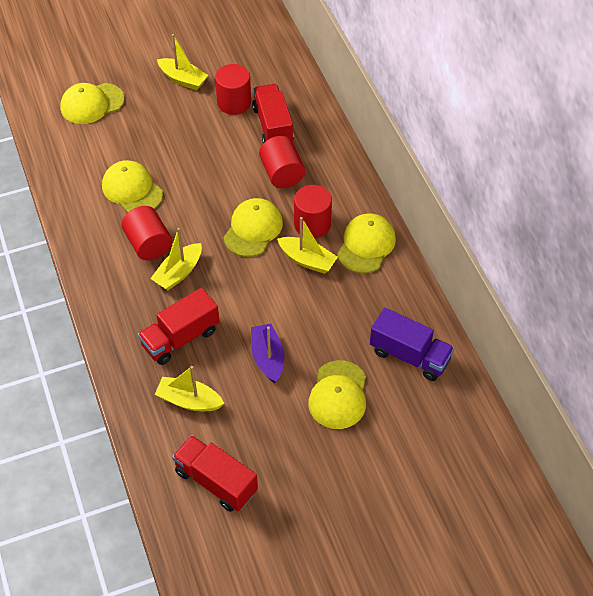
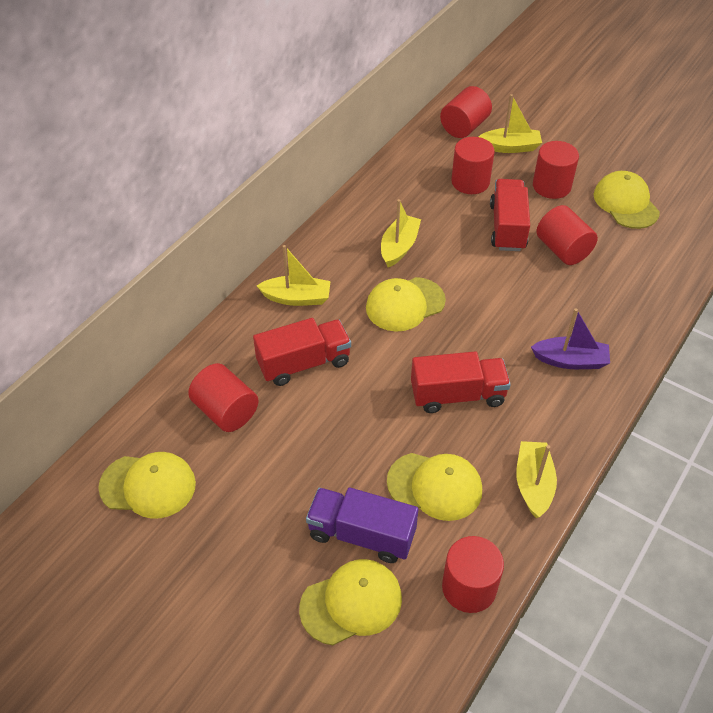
red cylinder: 4 -> 6

